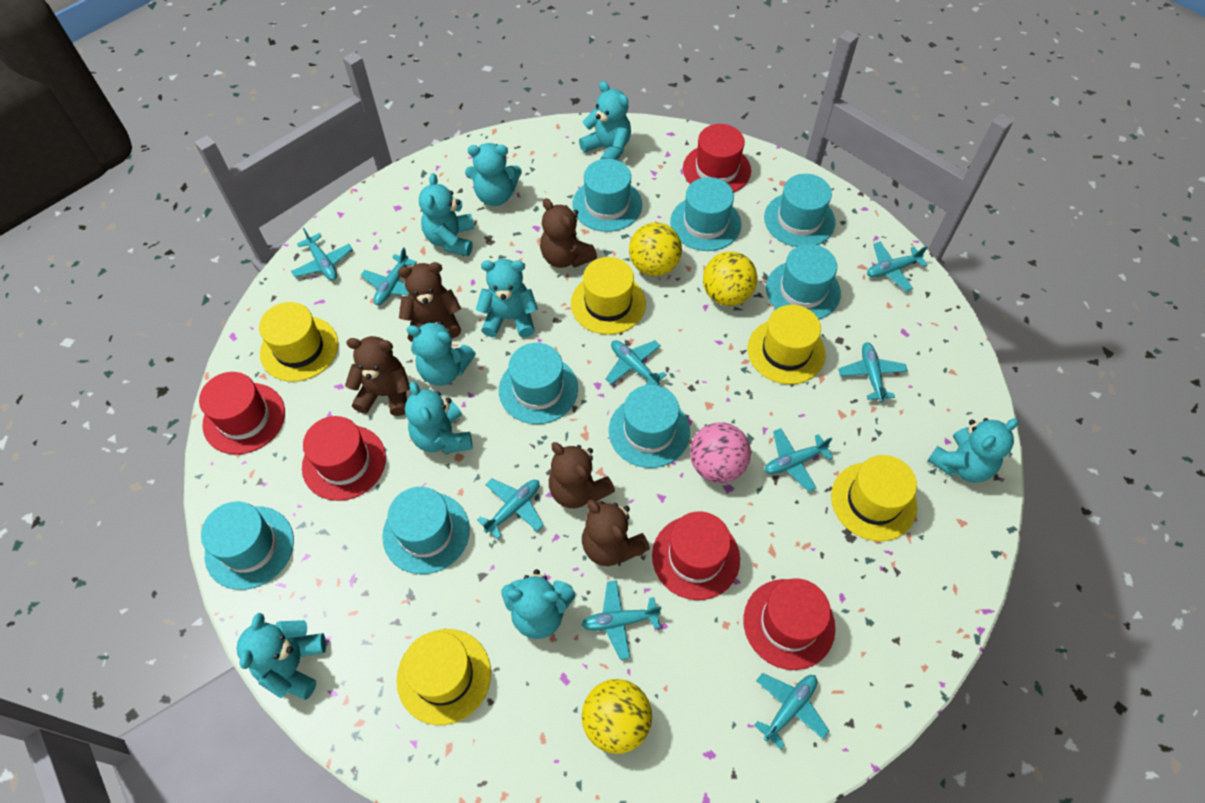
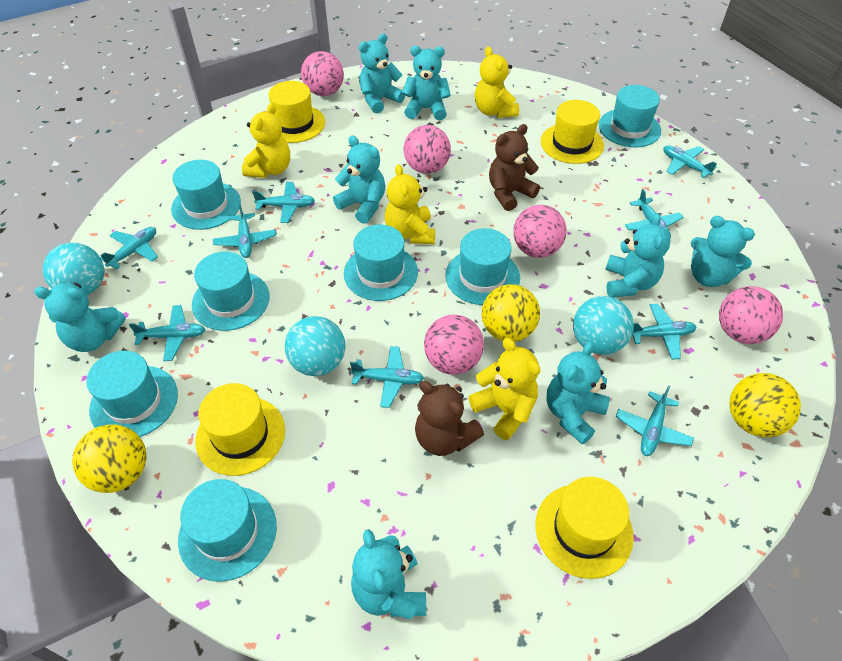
brown teddy bear: 5 -> 2
pink ball: 1 -> 5
red hat: 5 -> 0
turquoise ball: 0 -> 3
turquoise hat: 8 -> 7
turquoise teddy bear: 9 -> 8
yellow hat: 5 -> 4
yellow teddy bear: 0 -> 4

